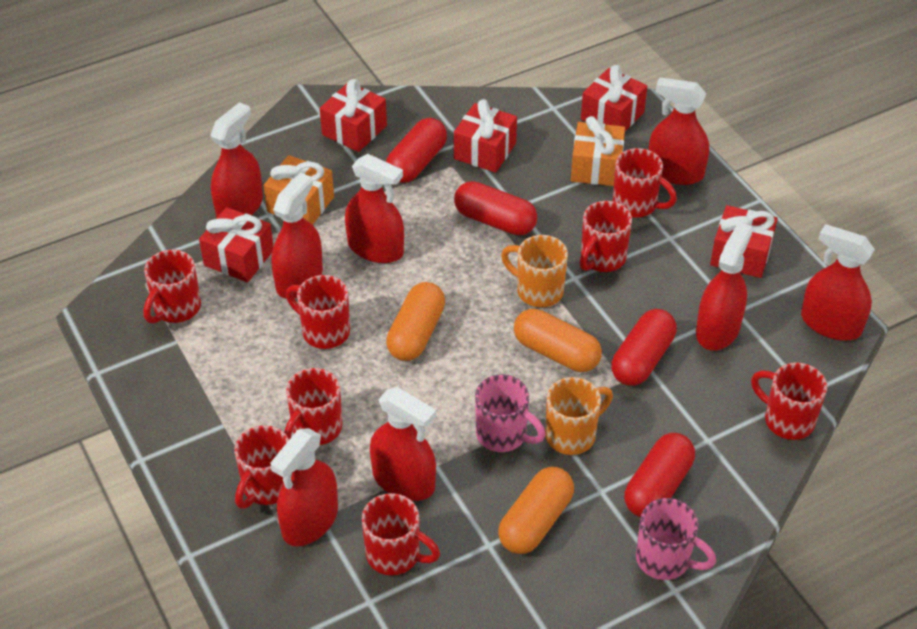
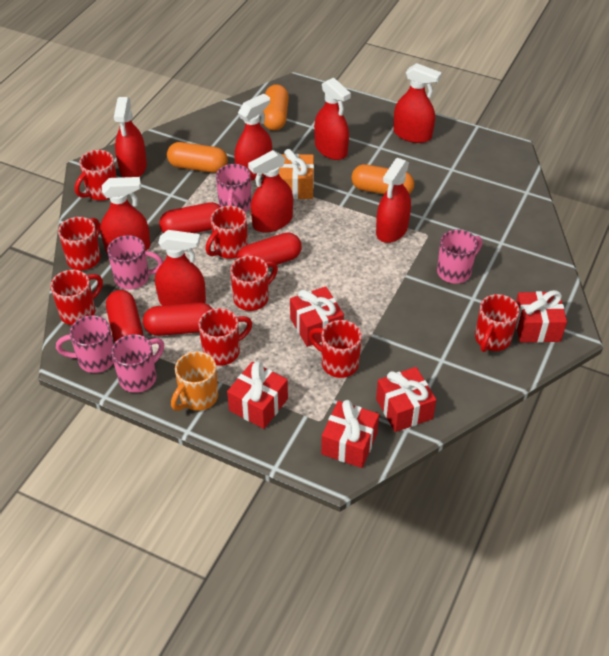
orange gift: 2 -> 1
orange mug: 2 -> 1
pink mug: 2 -> 5

